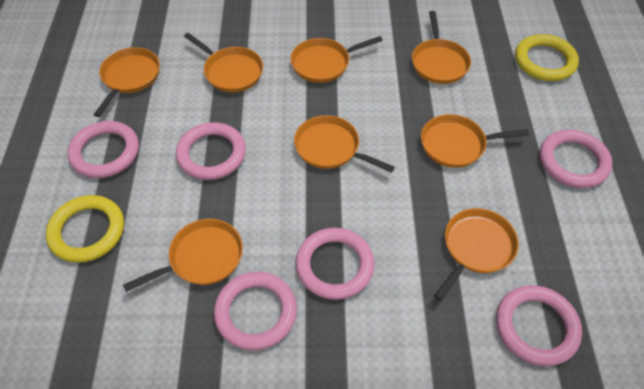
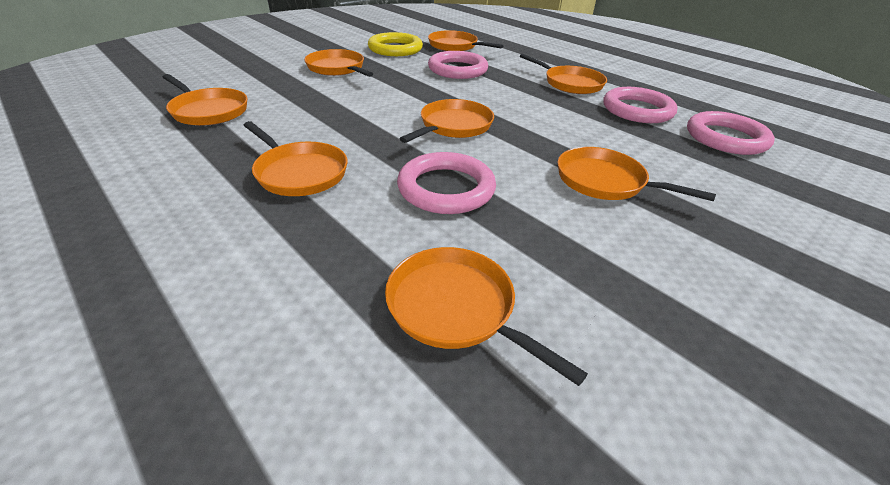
pink ring: 6 -> 4
yellow ring: 2 -> 1

